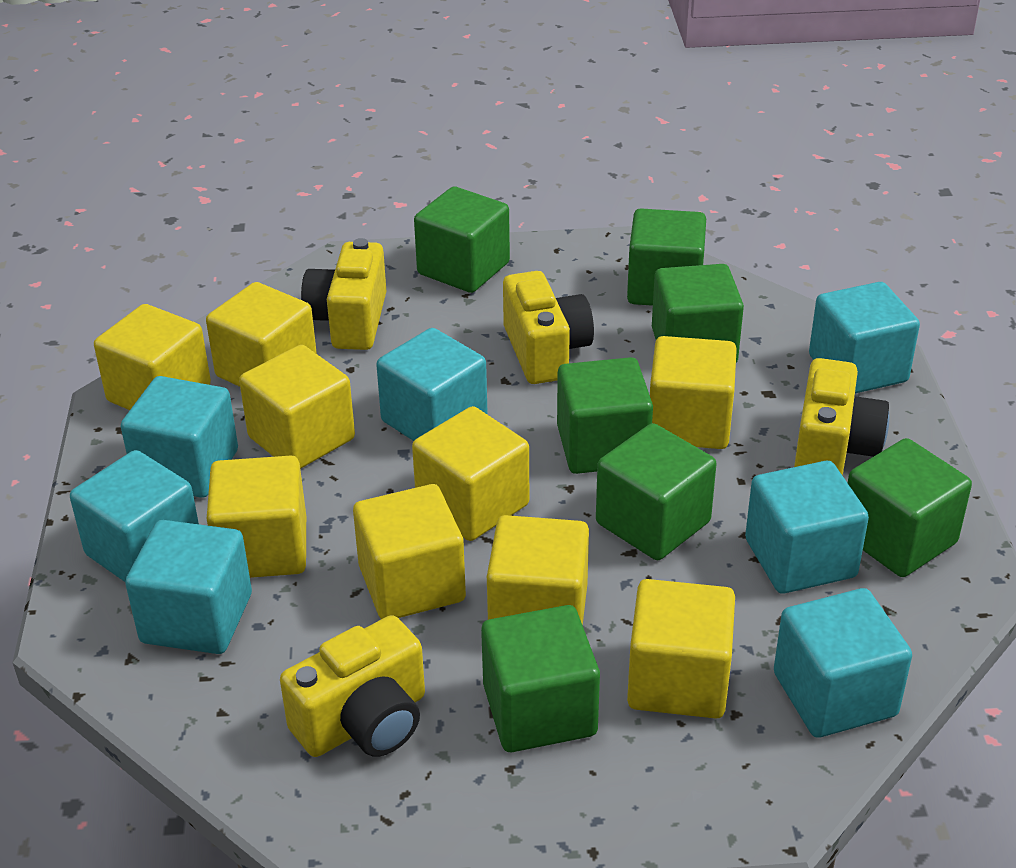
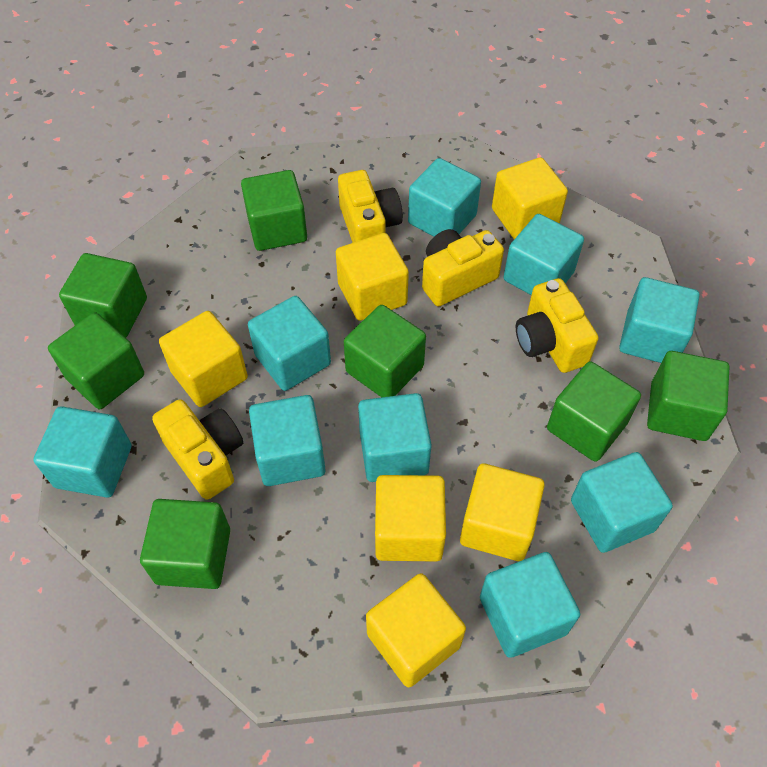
turquoise cube: 7 -> 9
yellow cube: 9 -> 6

